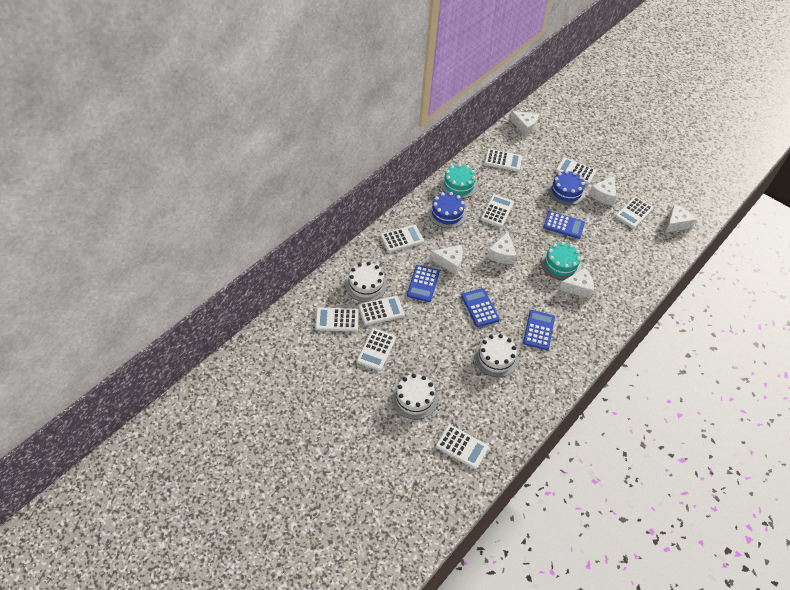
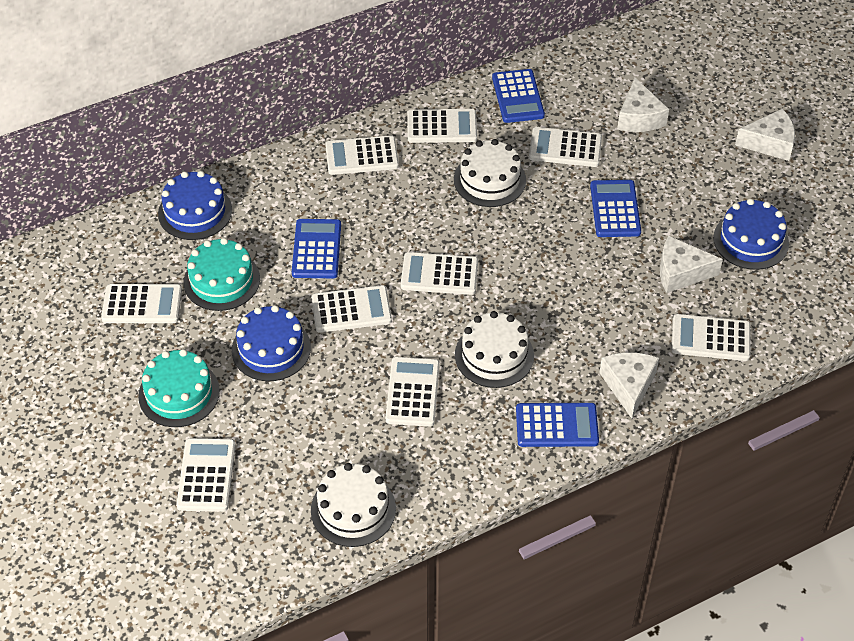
blue cake: 2 -> 3
white cheese: 6 -> 4

